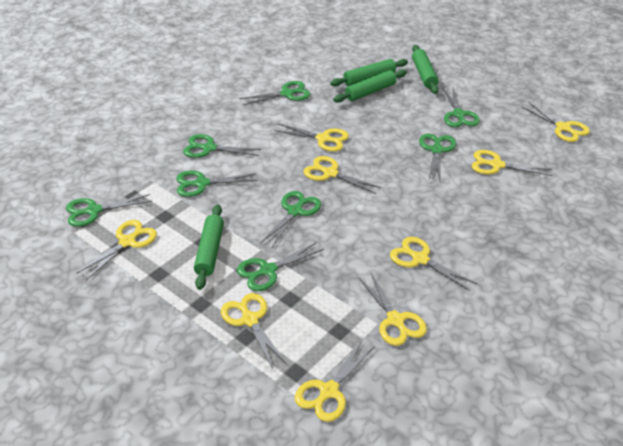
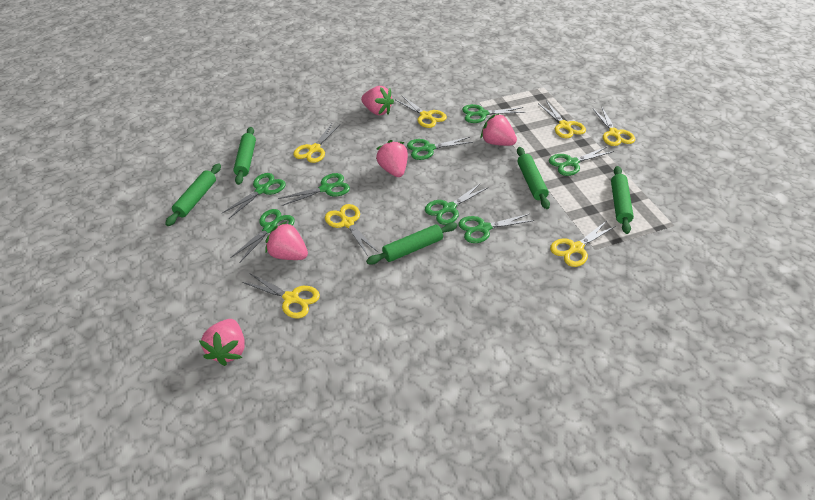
green rolling pin: 4 -> 5
pink strawberry: 0 -> 5
yellow scissors: 9 -> 7

